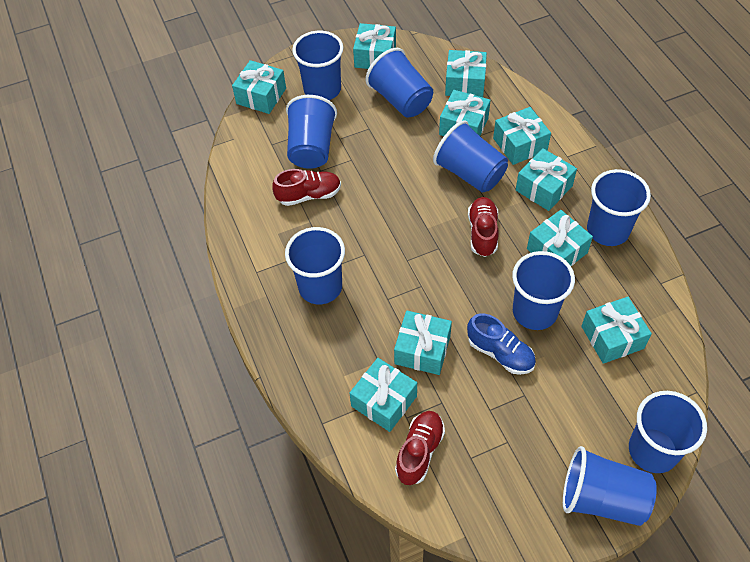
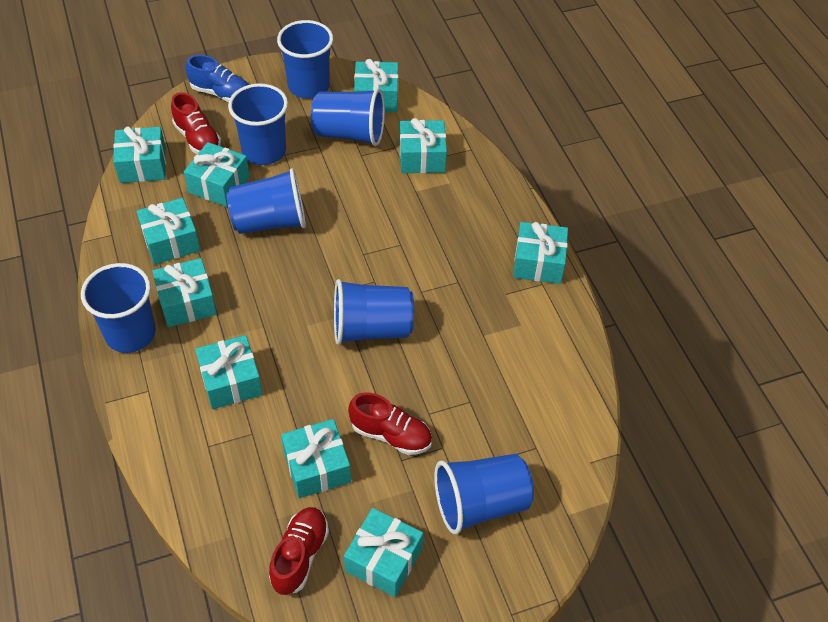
blue cup: 9 -> 7

